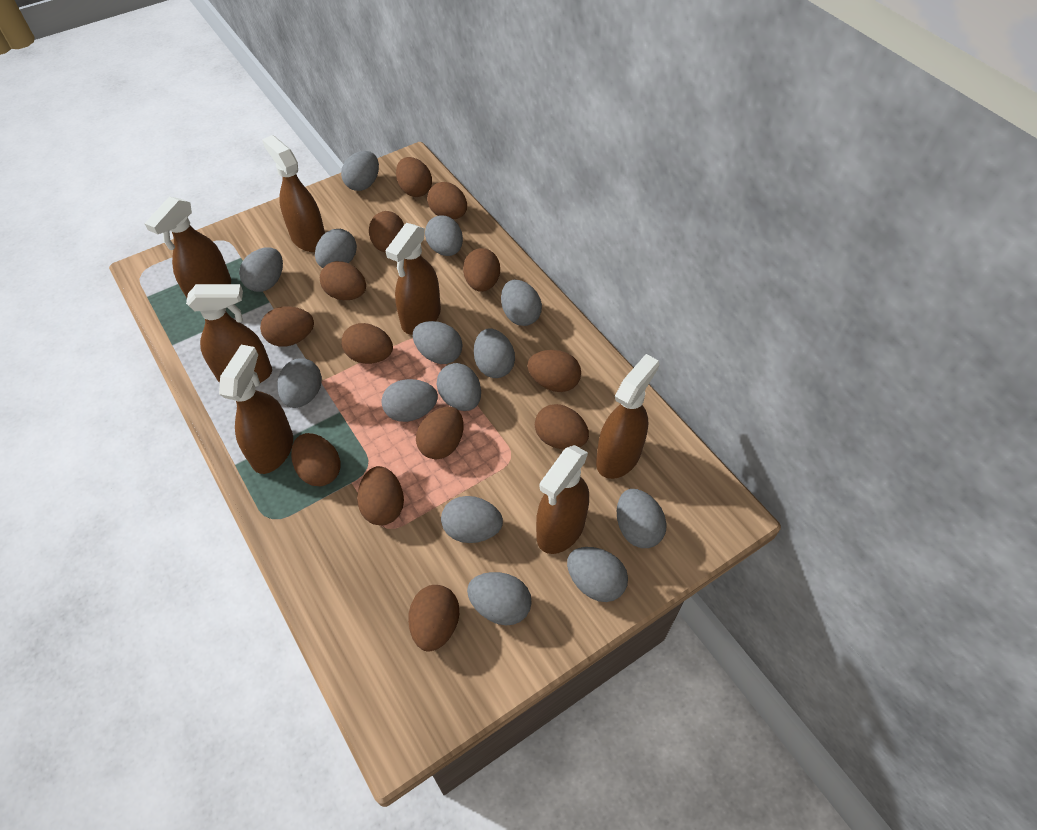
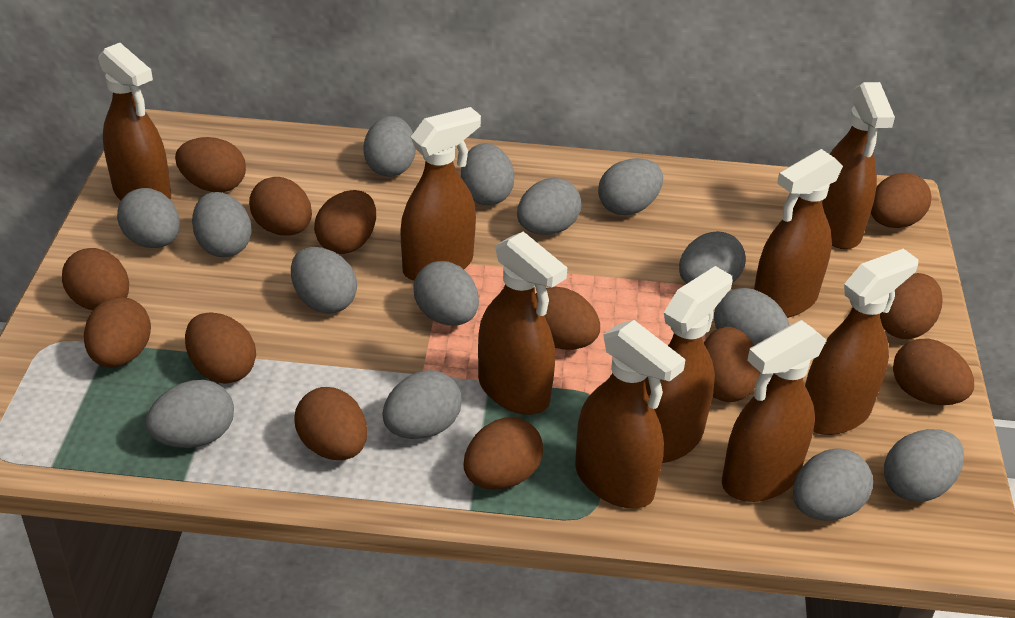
brown spray bottle: 7 -> 9

